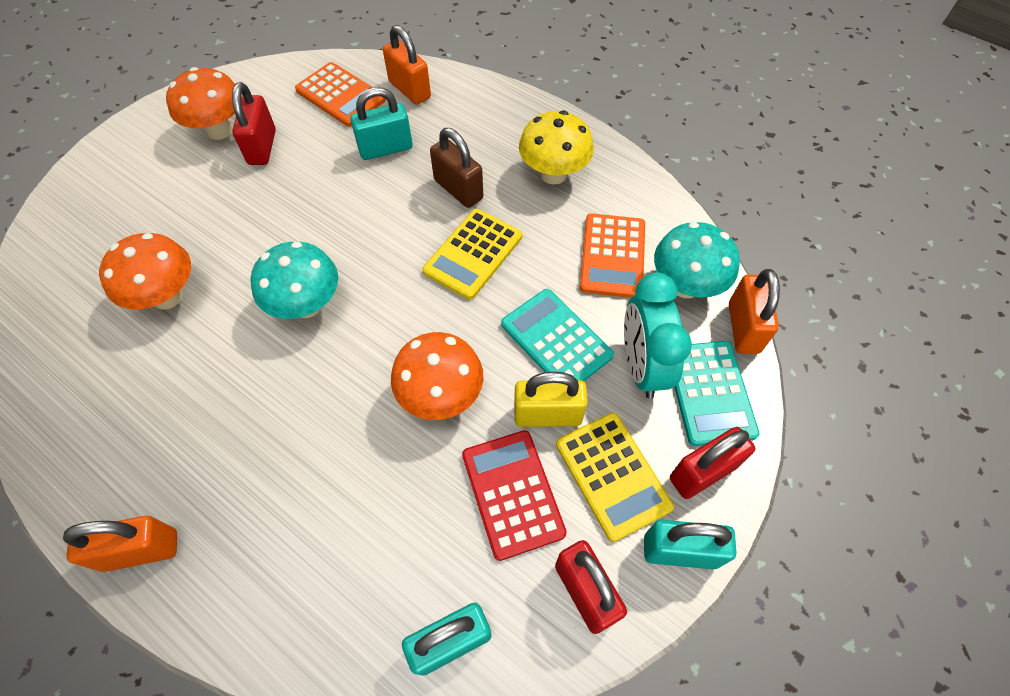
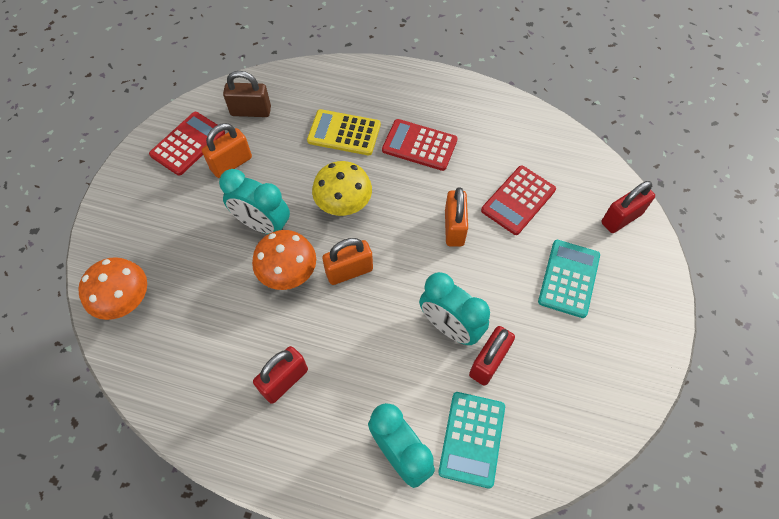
orange calculator: 2 -> 0
orange mushroom: 3 -> 2
red calculator: 1 -> 3
turquoise clock: 1 -> 3
turquoise mushroom: 2 -> 0
turquoise padlock: 3 -> 0
yellow calculator: 2 -> 1
yellow padlock: 1 -> 0

